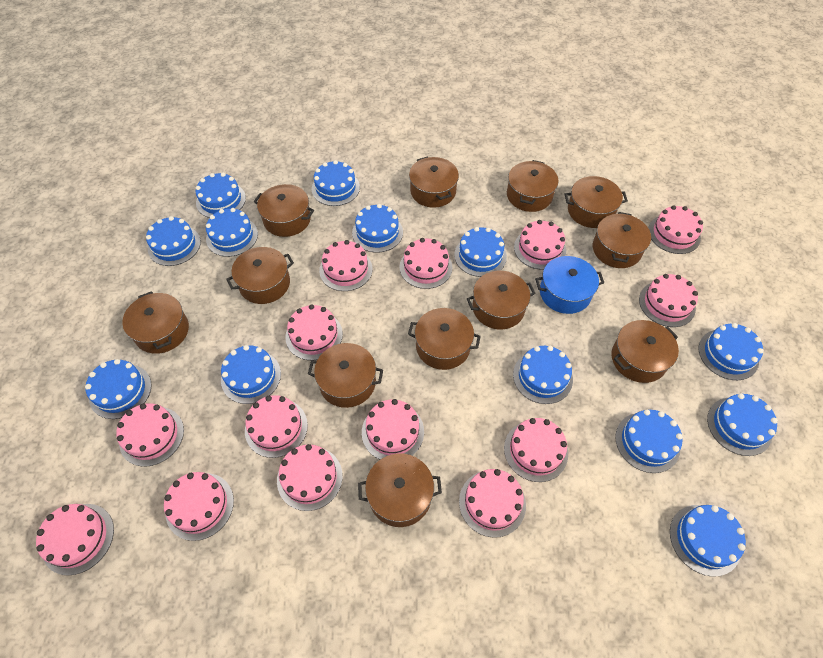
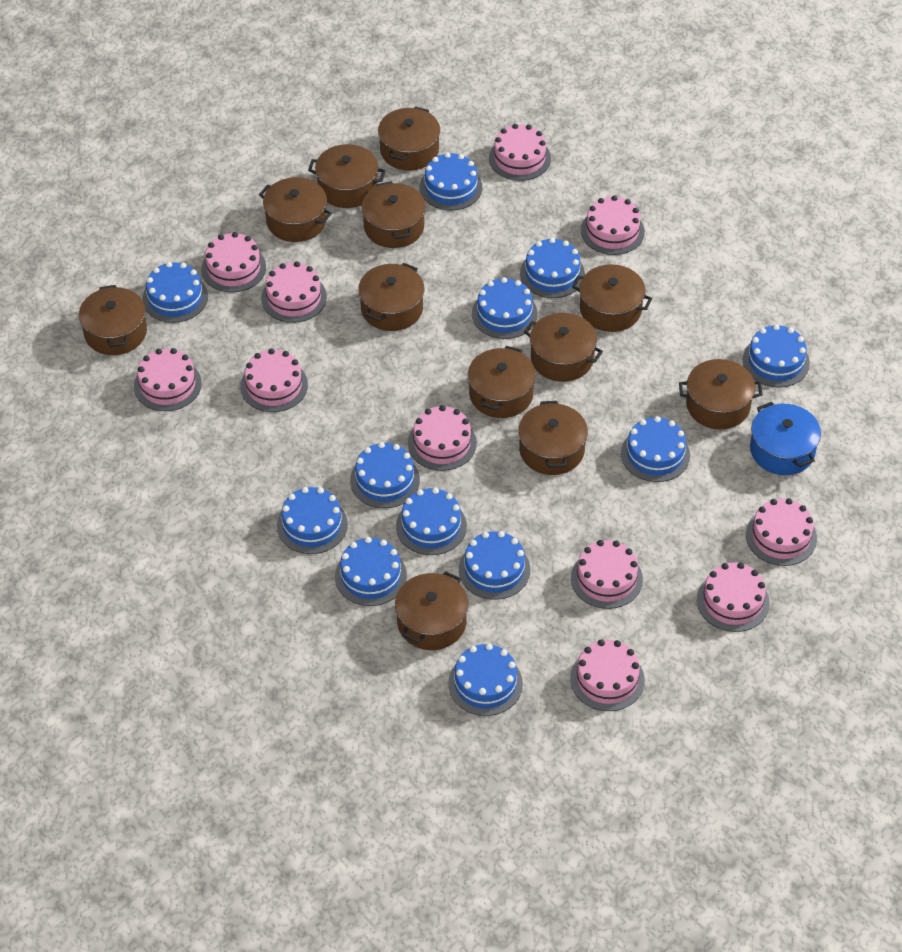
blue cake: 13 -> 12
pink cake: 14 -> 11

